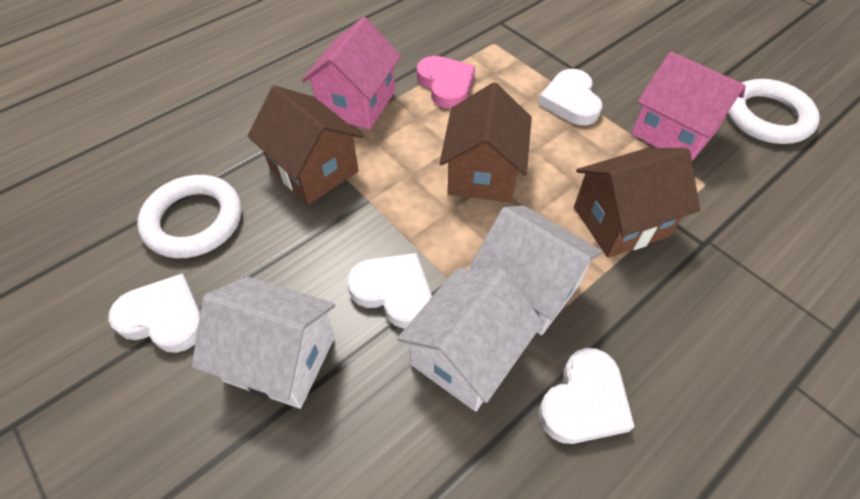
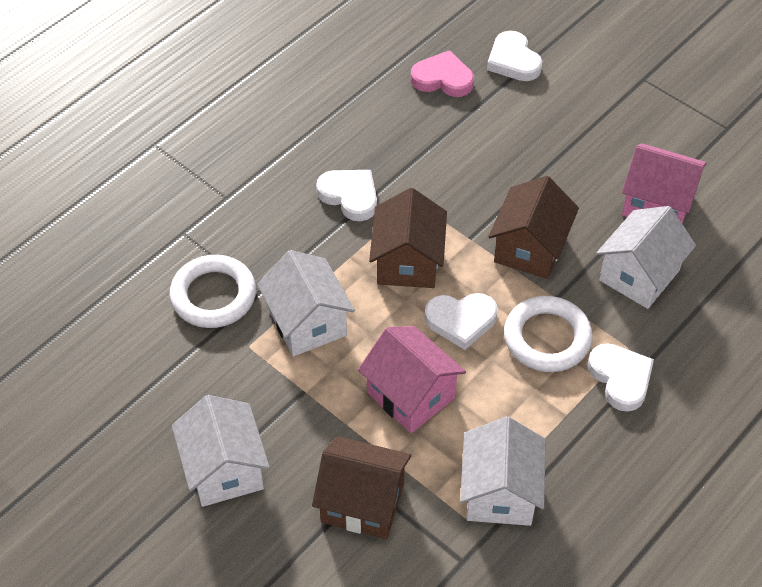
white house: 3 -> 4

